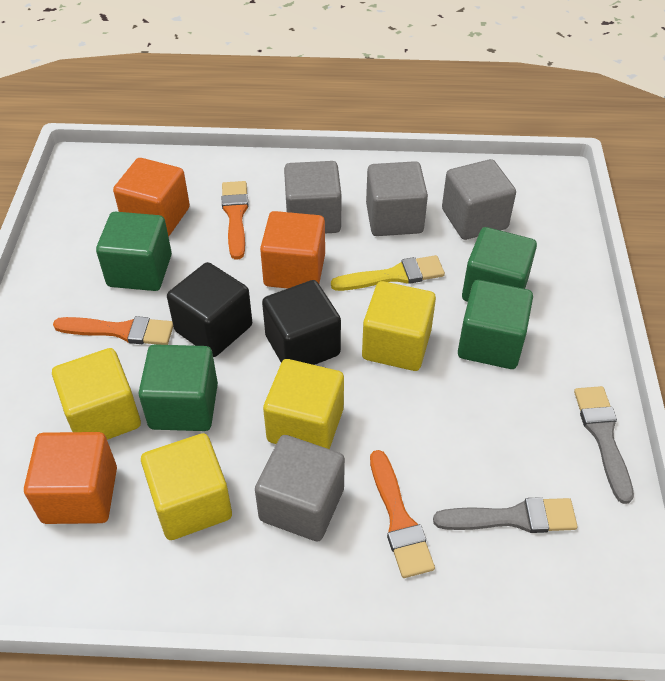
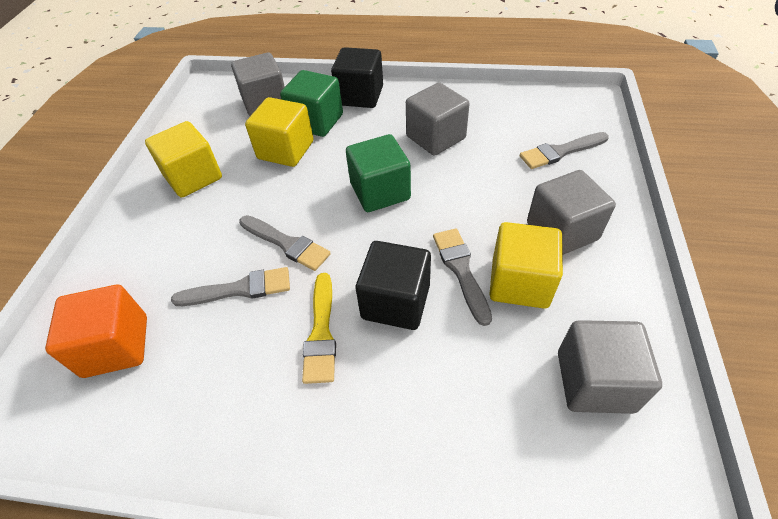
green cube: 4 -> 2
grey brush: 2 -> 4
orange brush: 3 -> 0
orange cube: 3 -> 1
yellow cube: 4 -> 3

